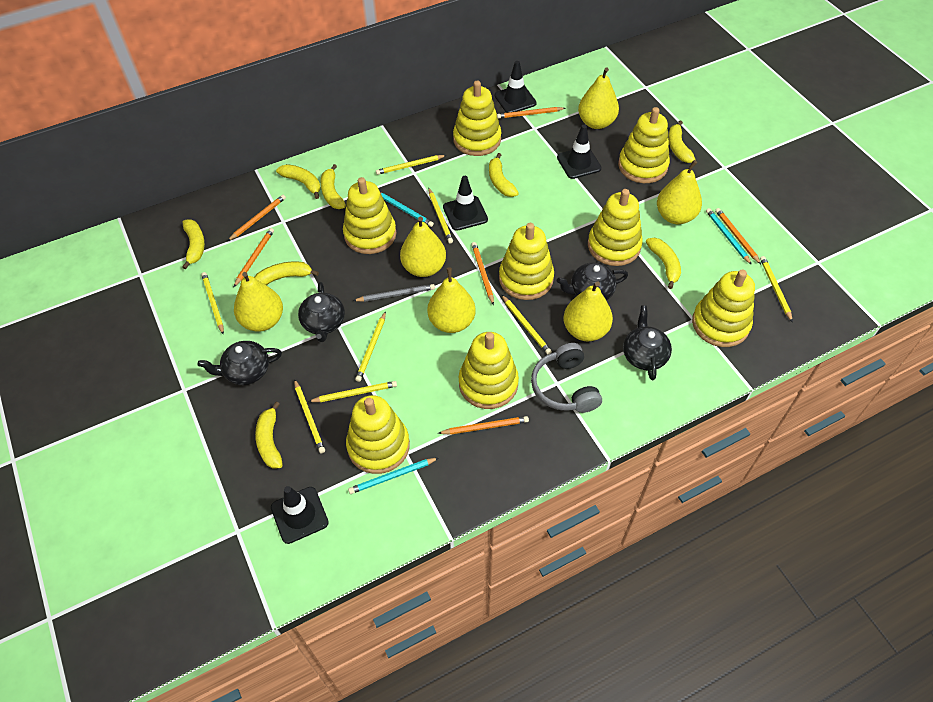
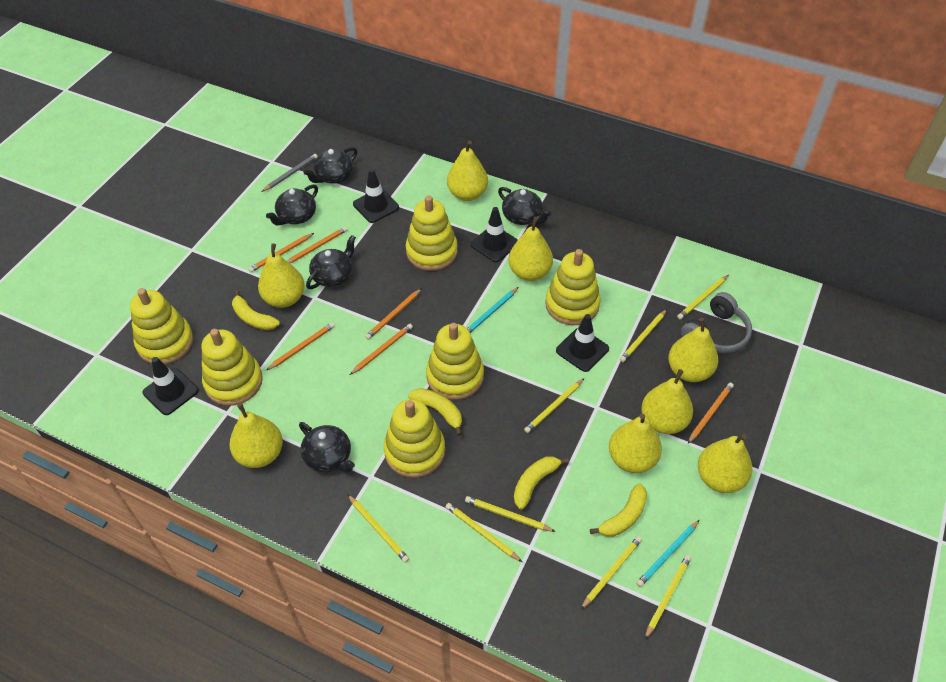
black teapot: 4 -> 5
turquoise pencil: 3 -> 2
yellow banana: 8 -> 4
yellow pear: 6 -> 8
yellow stacking toy: 8 -> 6

